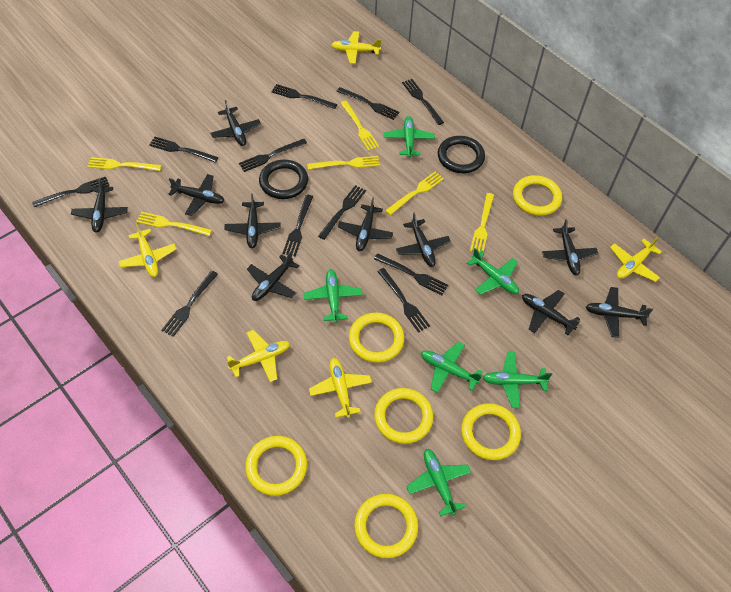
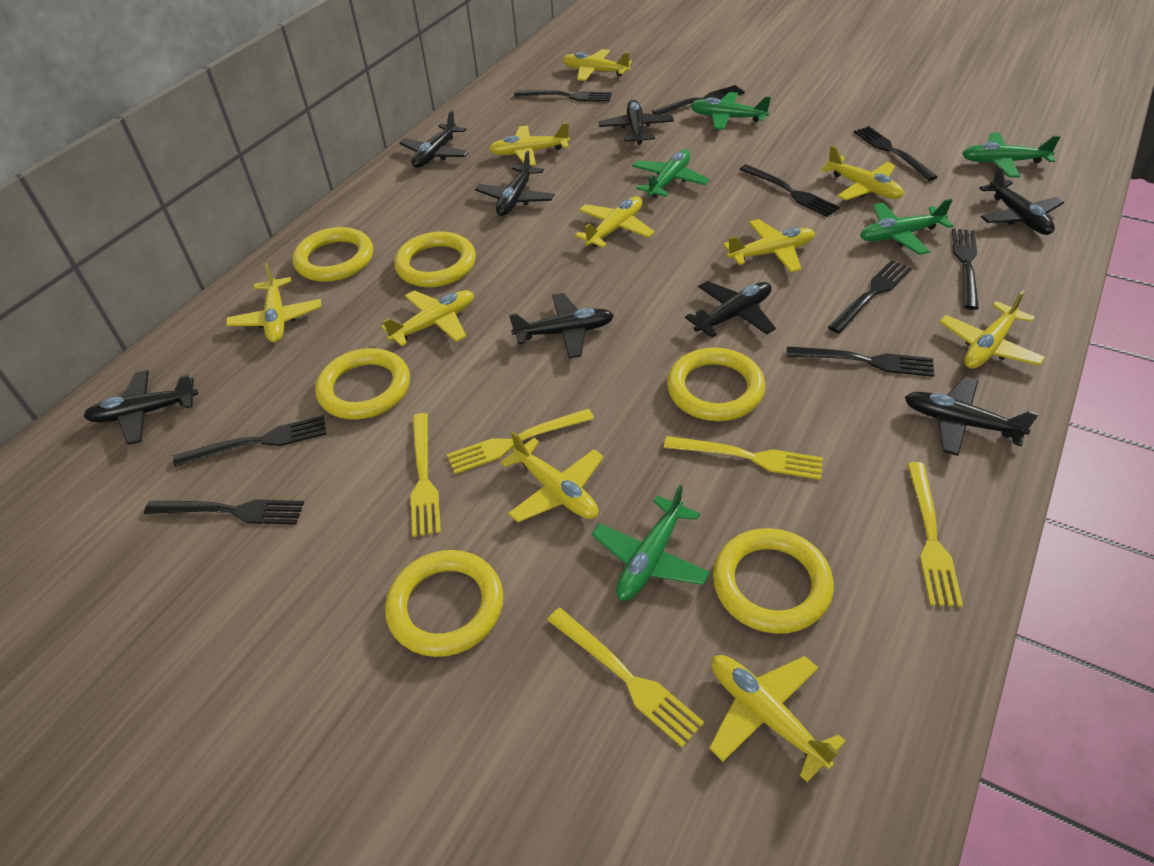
black fork: 11 -> 9
black plane: 10 -> 8
black ring: 2 -> 0
green plane: 6 -> 5
yellow fork: 6 -> 5
yellow plane: 5 -> 10

